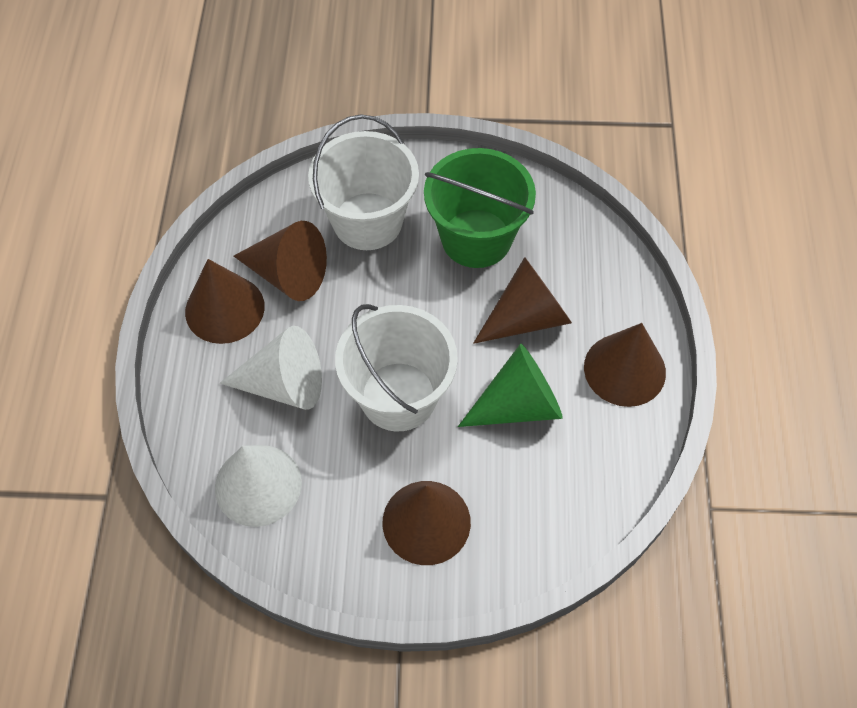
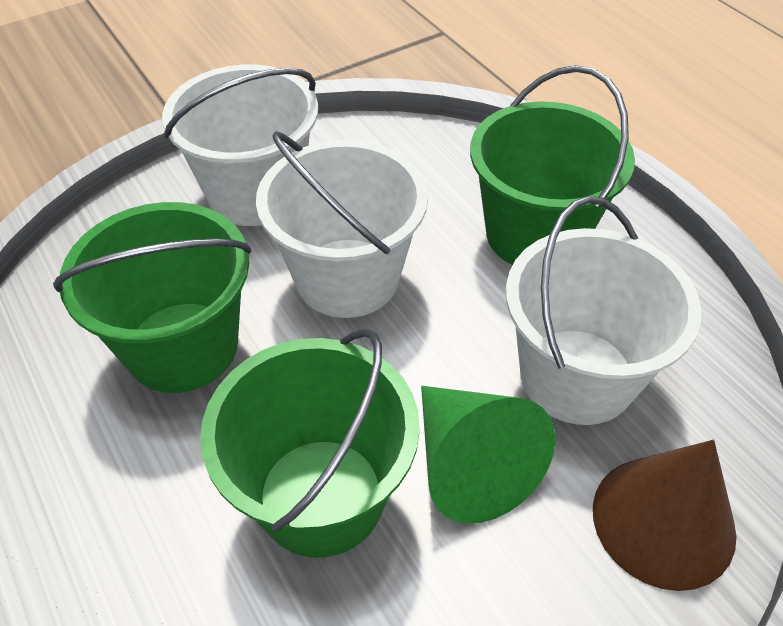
brown cone: 5 -> 1
green bucket: 1 -> 3
white bucket: 2 -> 3
white cone: 2 -> 0

